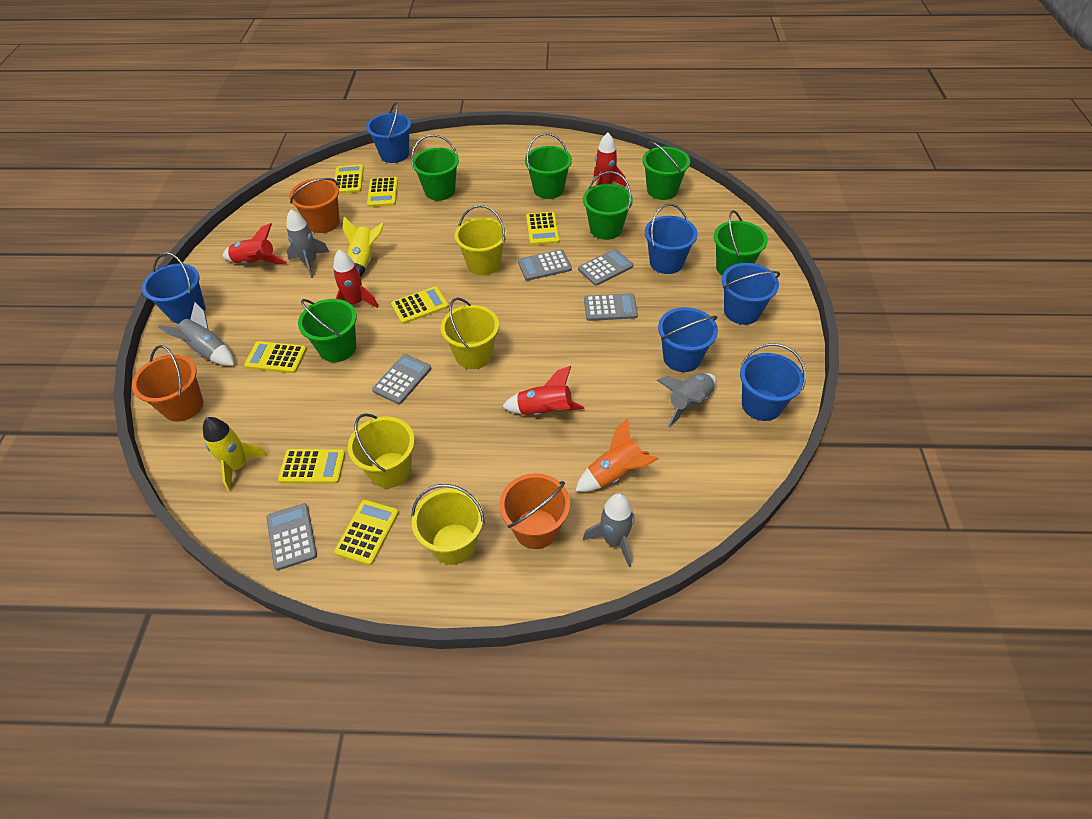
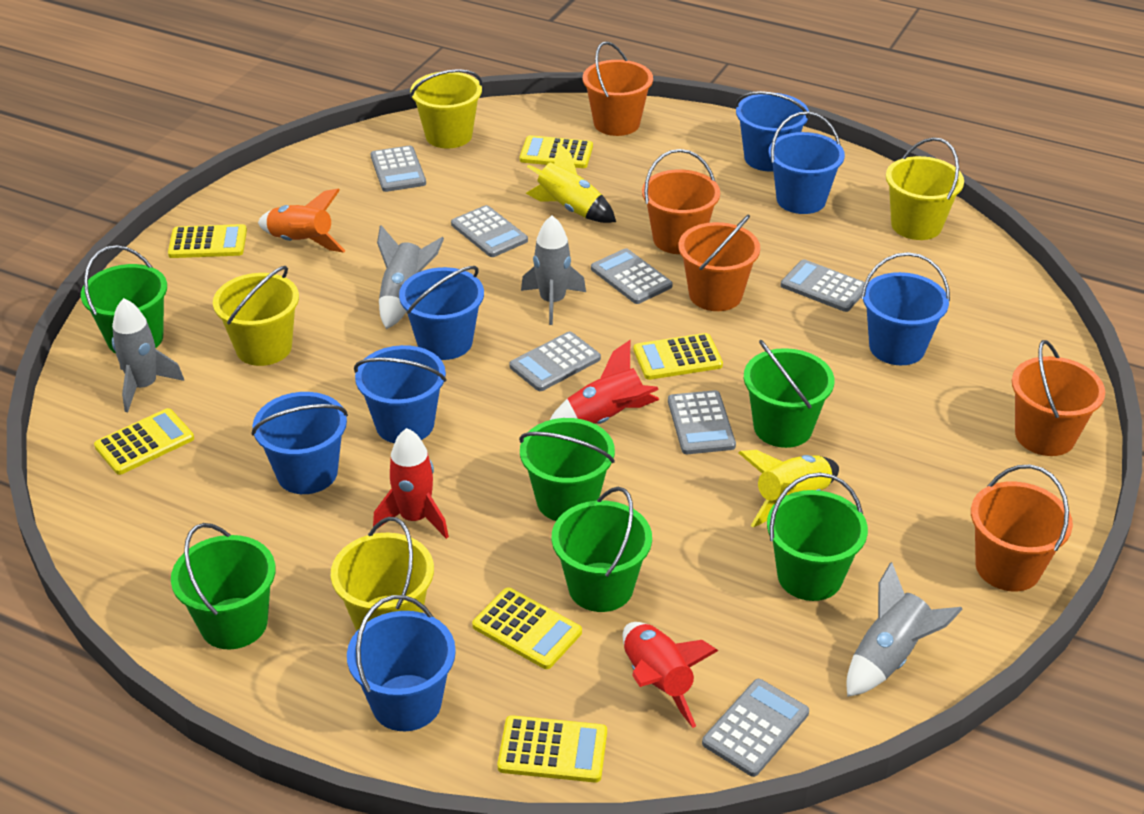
blue bucket: 6 -> 7
grey calculator: 5 -> 7
orange bucket: 3 -> 5
red rocket: 4 -> 3
yellow calculator: 7 -> 6

